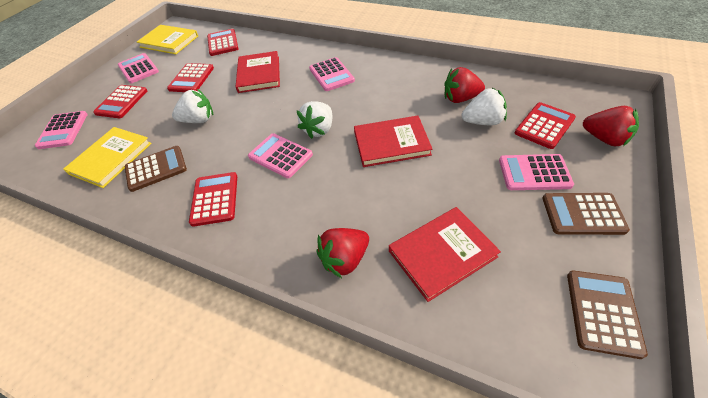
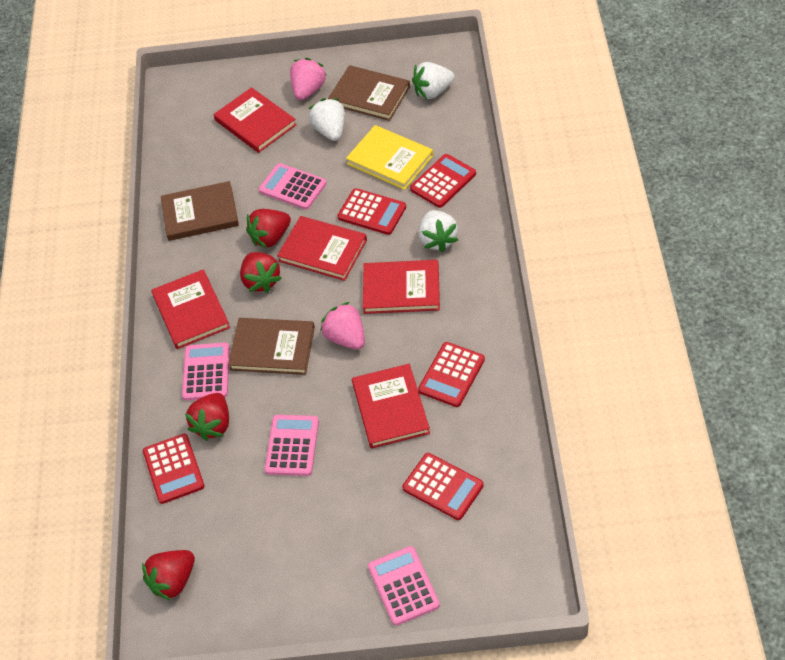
brown book: 0 -> 3
brown calculator: 3 -> 0
pink calculator: 5 -> 4
pink strawberry: 0 -> 2
red book: 3 -> 5
red strawberry: 3 -> 4
yellow book: 2 -> 1

